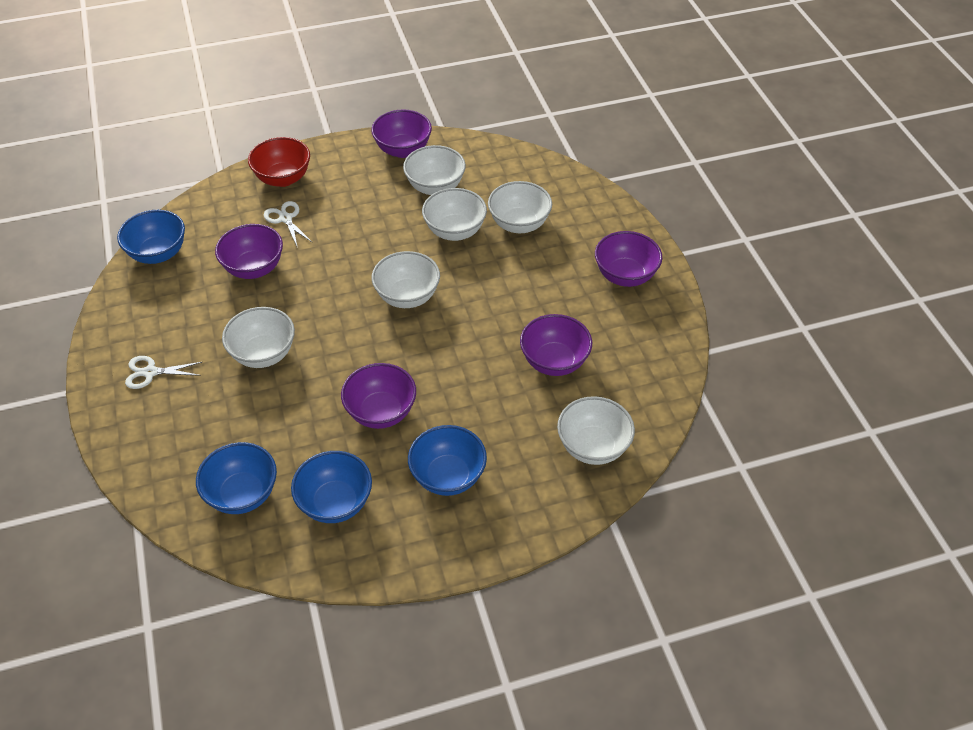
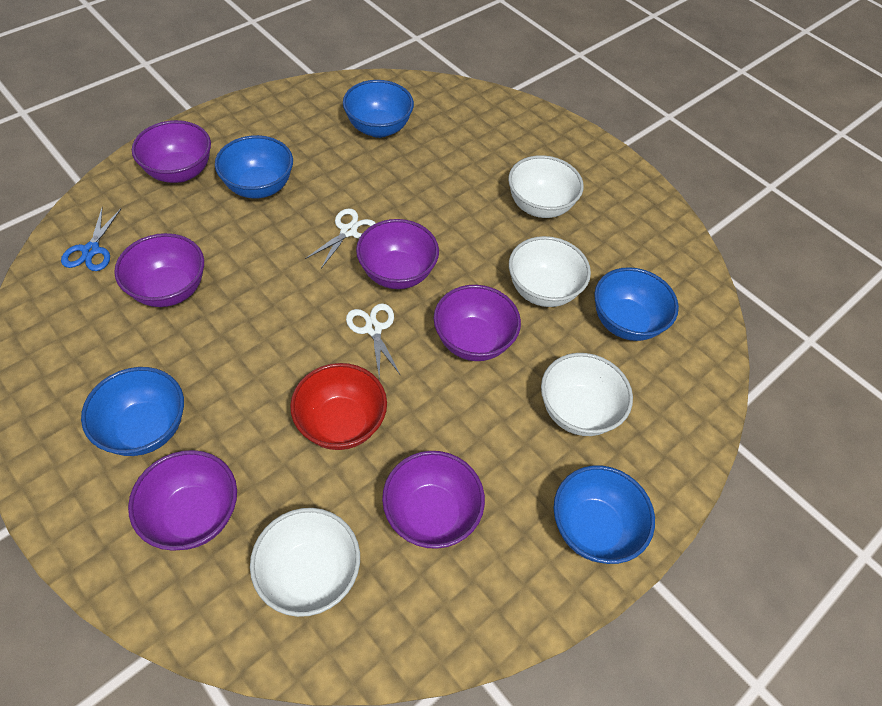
blue bowl: 4 -> 5
blue scissors: 0 -> 1
purple bowl: 5 -> 6
white bowl: 6 -> 4

